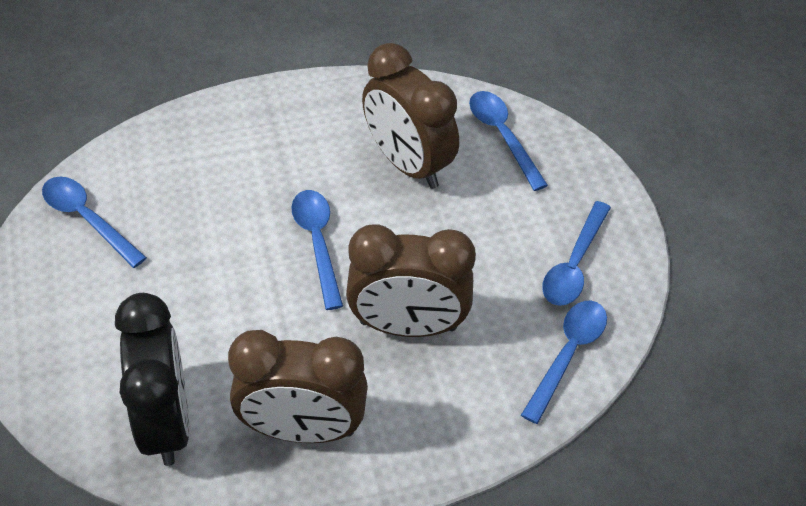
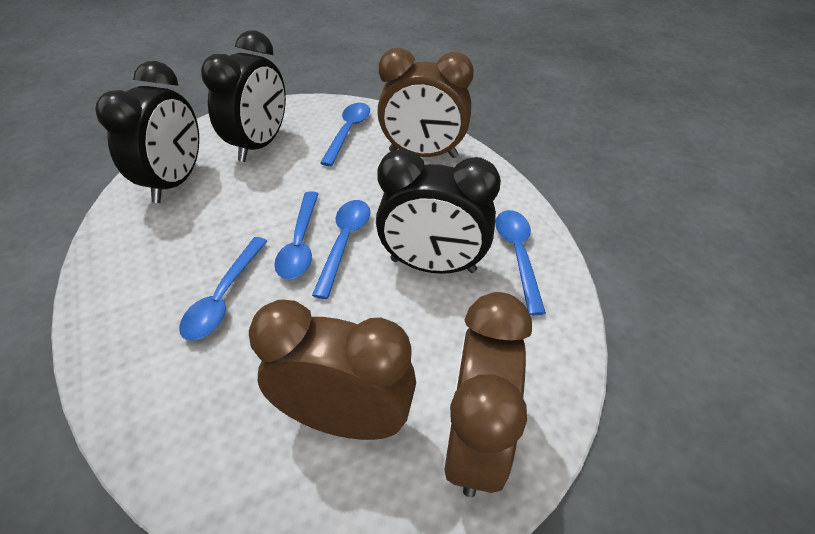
black clock: 1 -> 3

